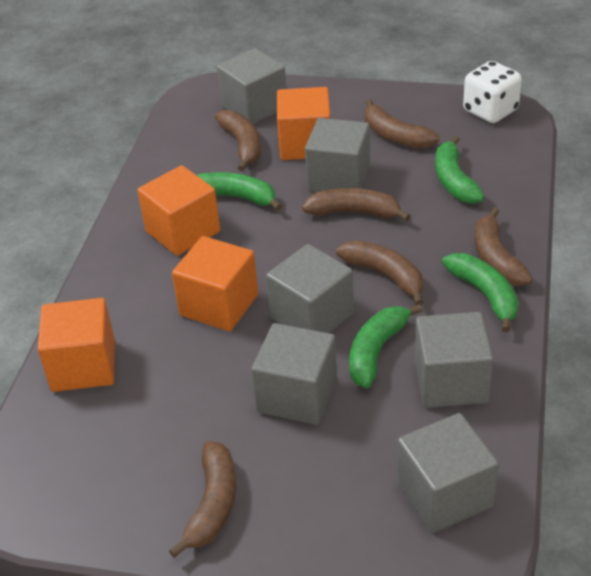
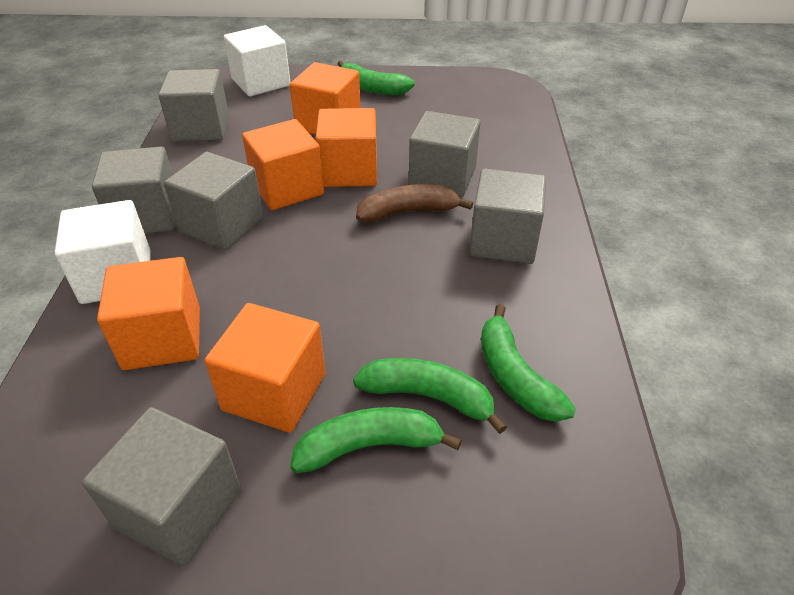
brown banana: 6 -> 1
orange cube: 4 -> 5
white cube: 0 -> 2
white dice: 1 -> 0

